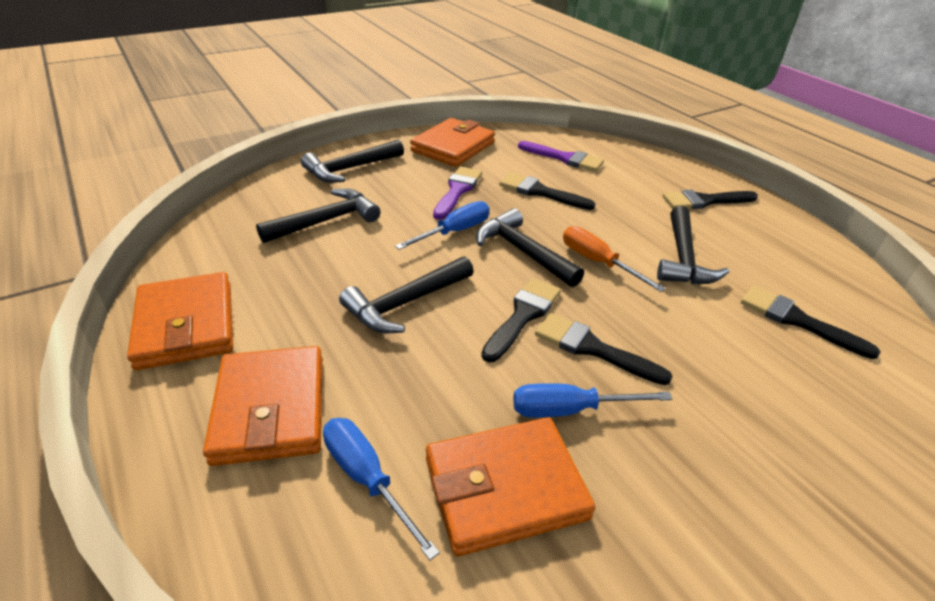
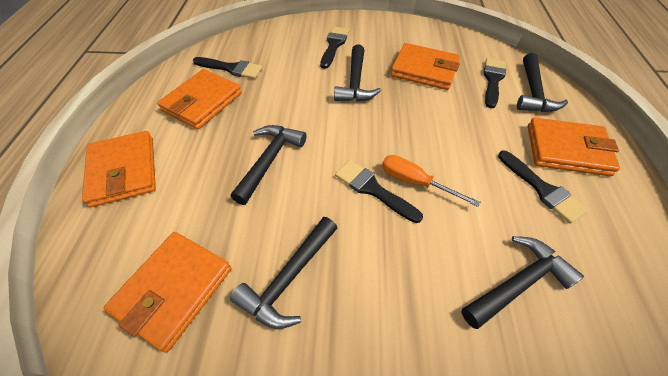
blue screwdriver: 3 -> 0
orange wallet: 4 -> 5
purple brush: 2 -> 0

